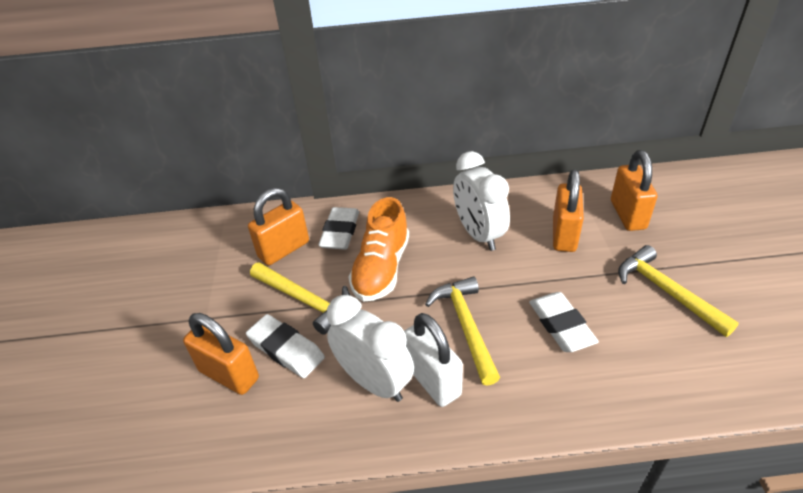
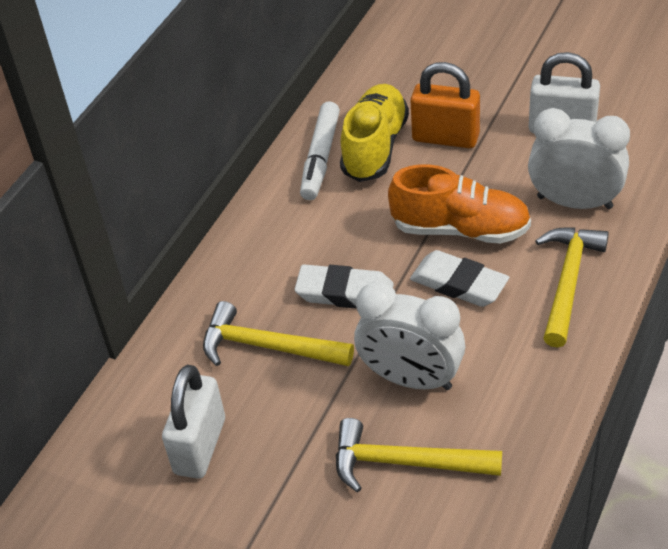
orange padlock: 4 -> 1
white eraser: 3 -> 2
white marker: 0 -> 1
white padlock: 1 -> 2
yellow shoe: 0 -> 1

